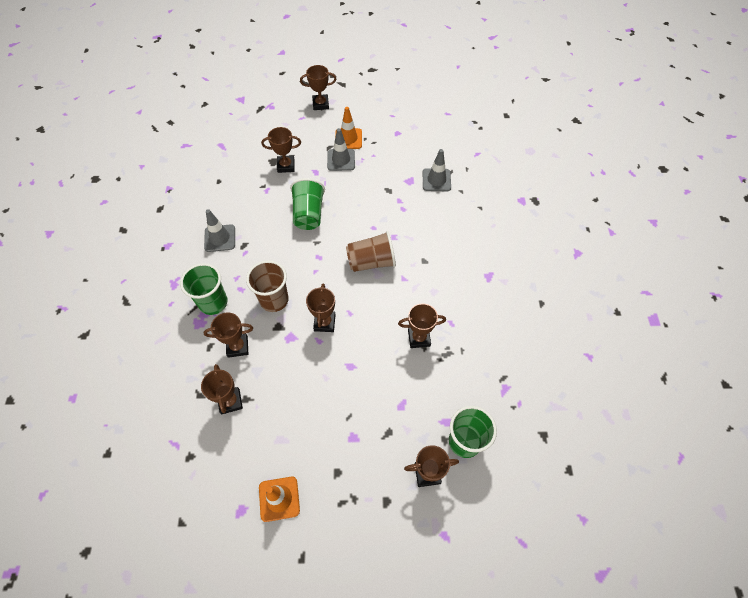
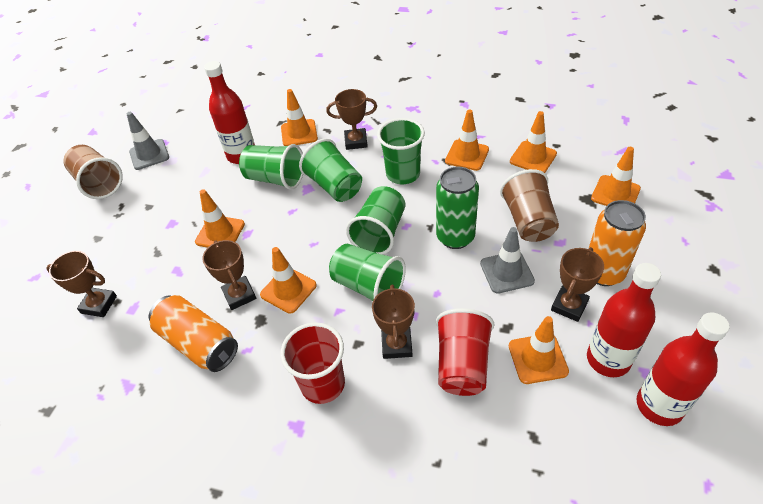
brown trophy: 7 -> 5
green can: 0 -> 1
green cup: 3 -> 5
grey traffic cone: 3 -> 2
orange can: 0 -> 2
orange traffic cone: 2 -> 7
red bottle: 0 -> 3
red cup: 0 -> 2

